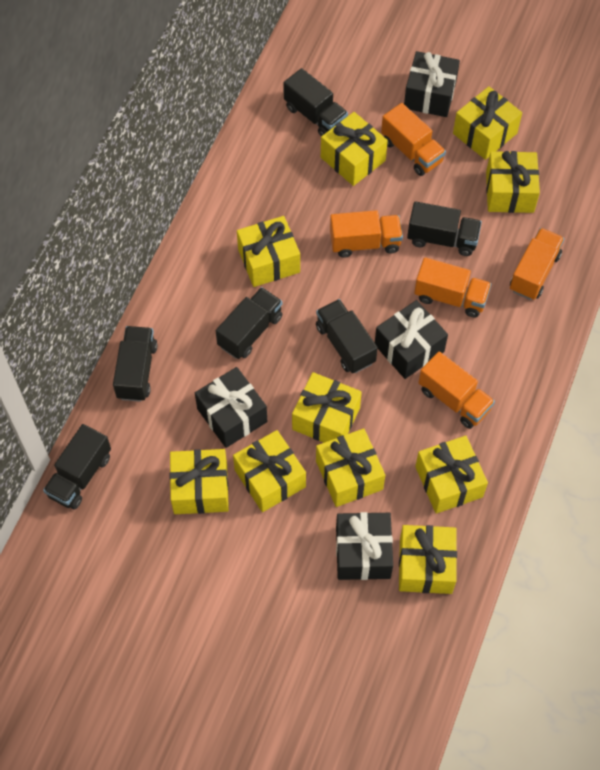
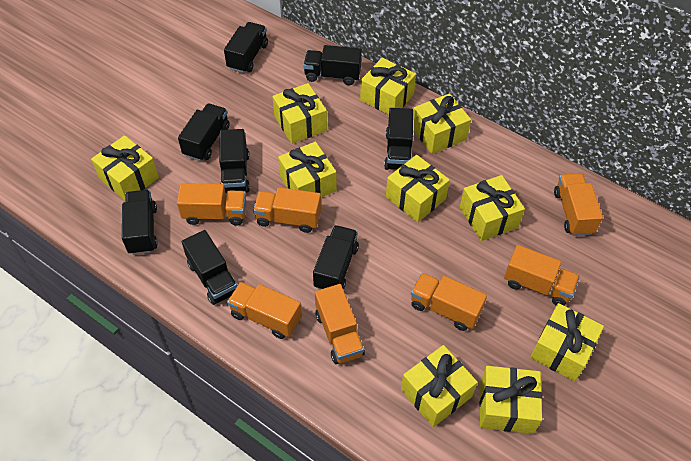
black gift: 4 -> 0
black truck: 6 -> 8
orange truck: 5 -> 7

